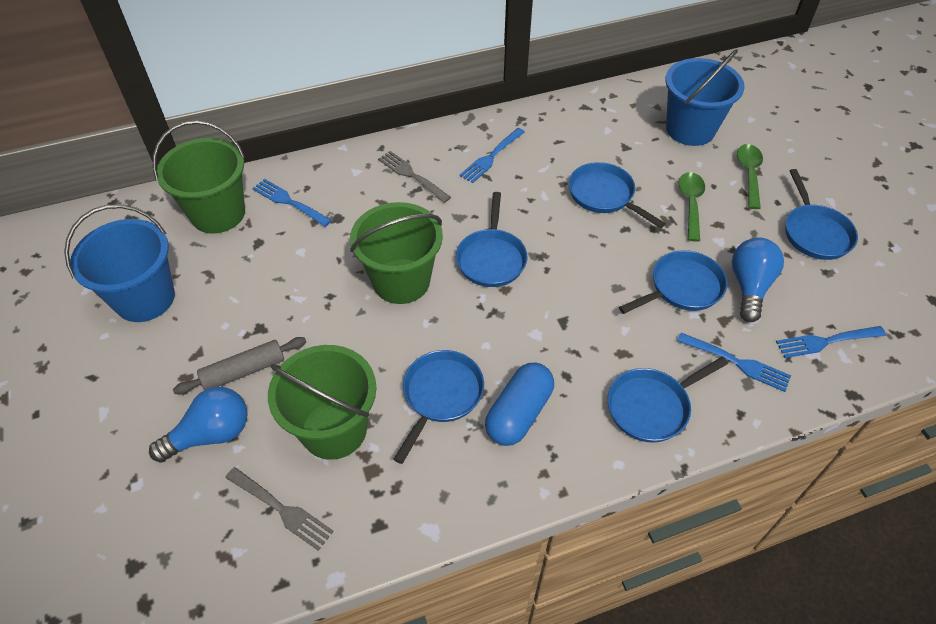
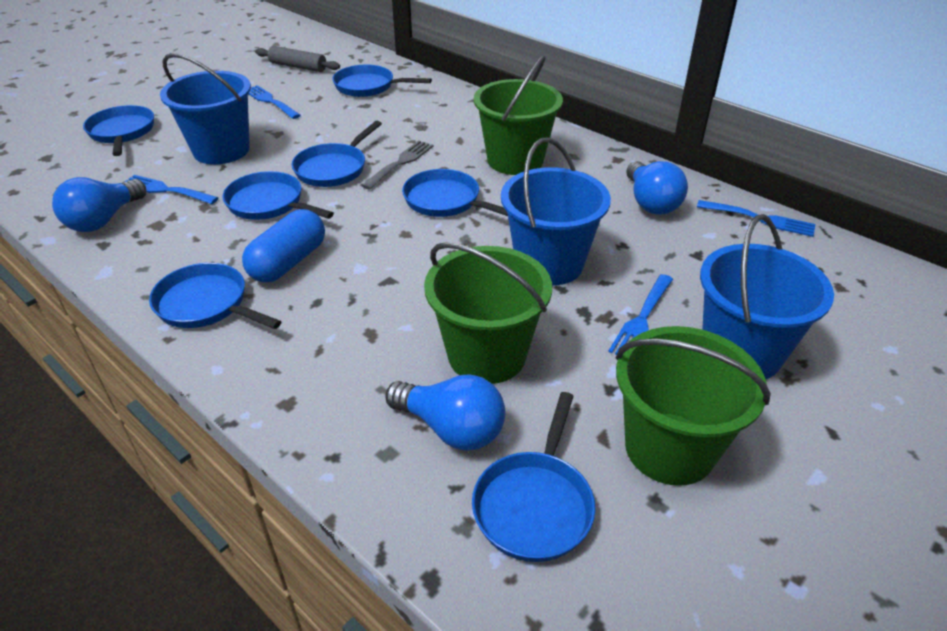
blue bucket: 2 -> 3
blue light bulb: 2 -> 3
blue pan: 6 -> 7
green spoon: 2 -> 0
grey fork: 2 -> 1

